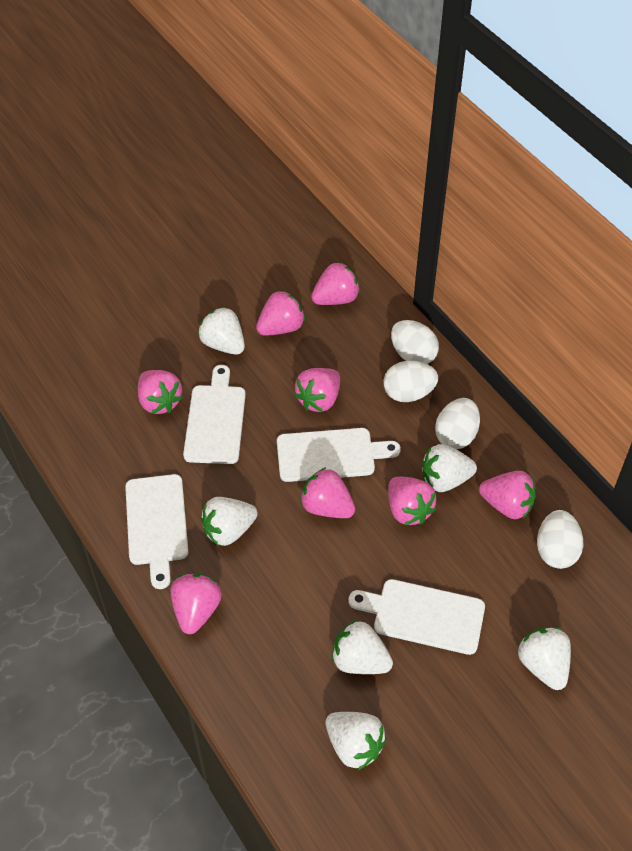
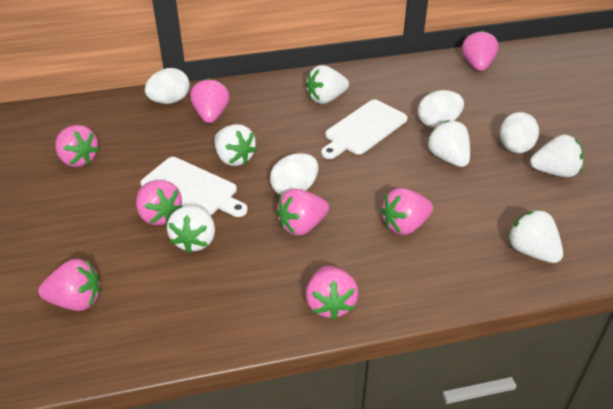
white cutting board: 4 -> 2

